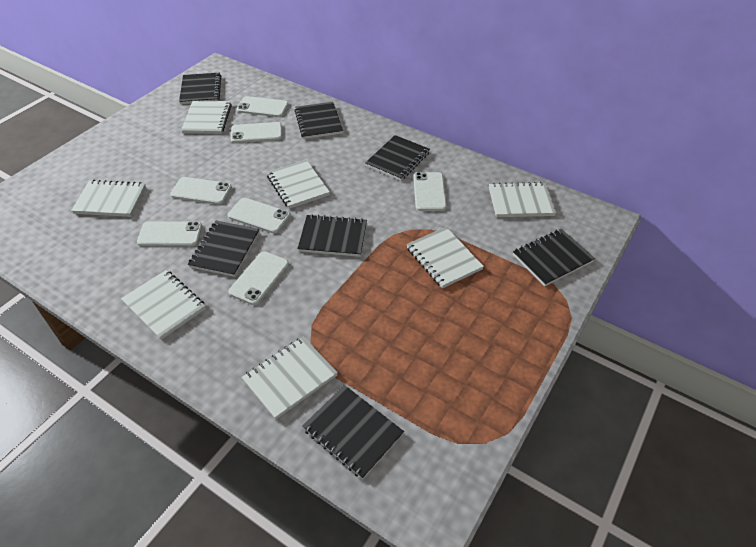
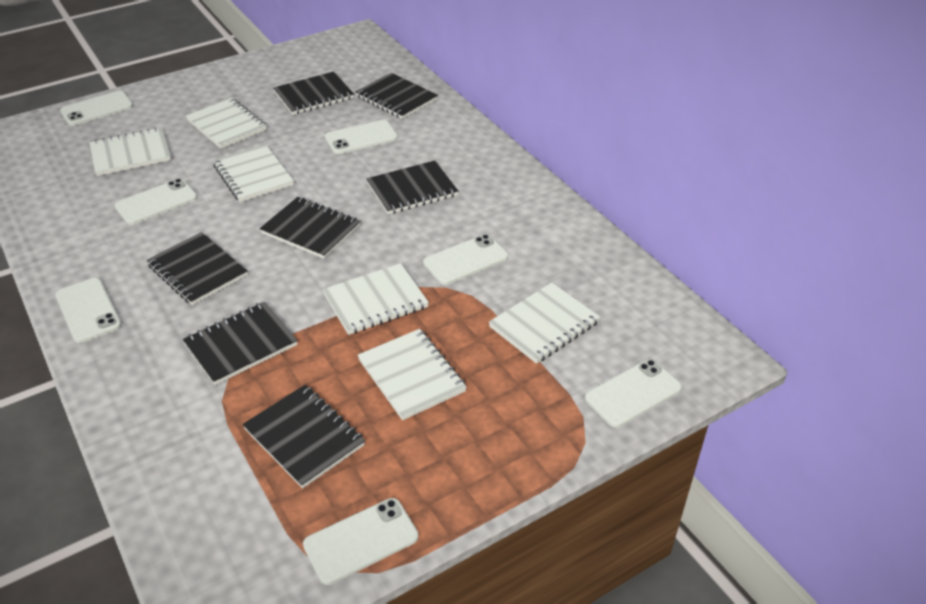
white notebook: 7 -> 6

